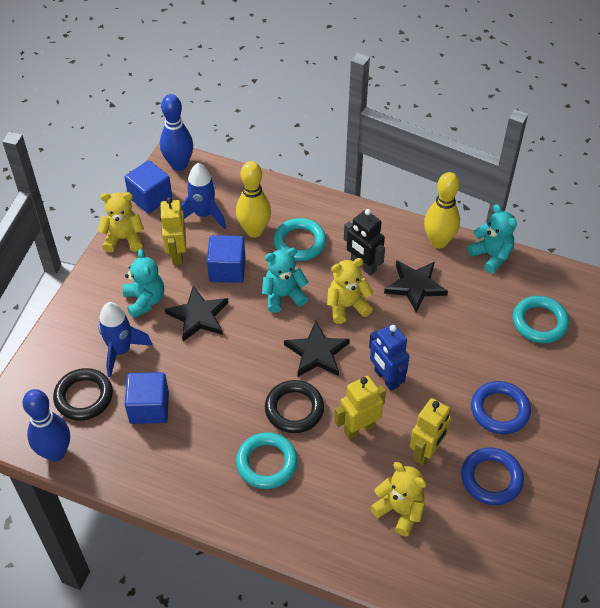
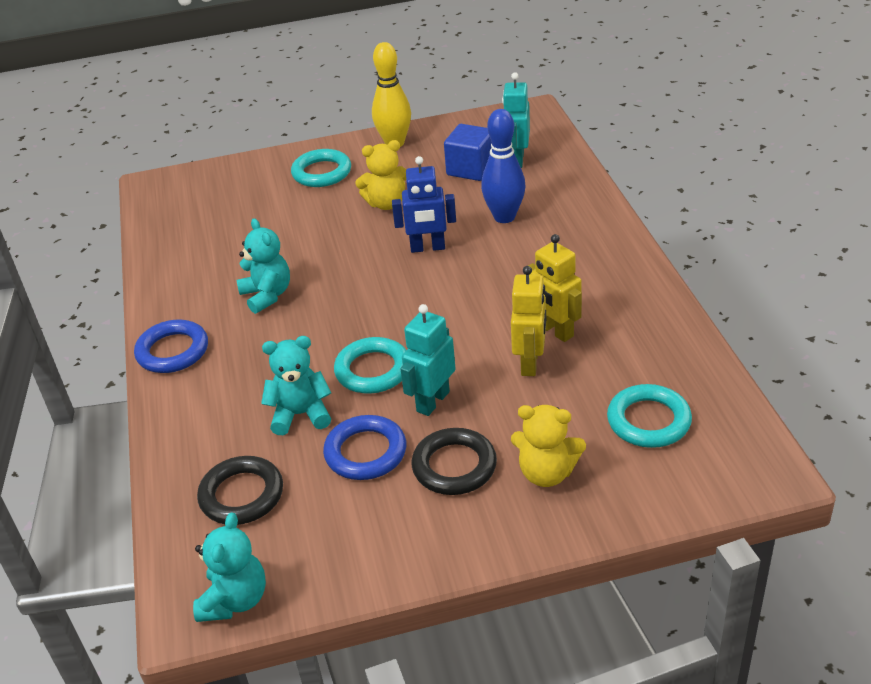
black robot: 1 -> 0
black star: 3 -> 0
blue bowling pin: 2 -> 1
blue cube: 3 -> 1
blue rocket: 2 -> 0
turquoise robot: 0 -> 2
yellow bowling pin: 2 -> 1
yellow robot: 3 -> 2
yellow teddy bear: 3 -> 2

